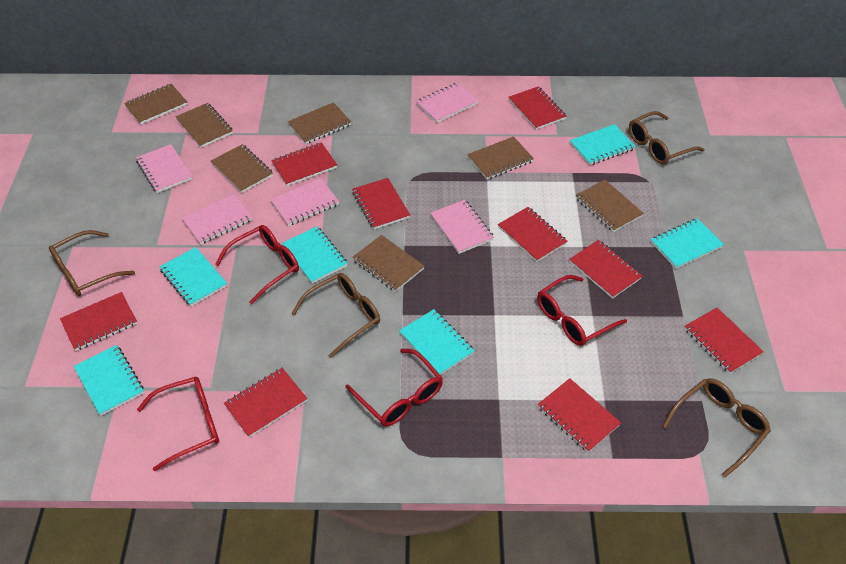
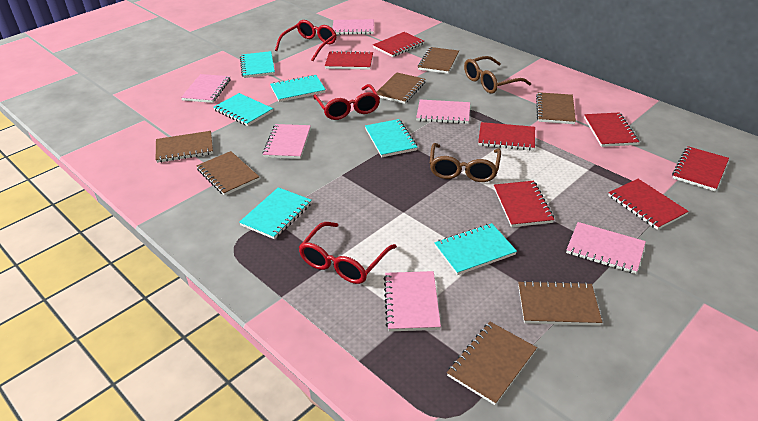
brown glasses: 4 -> 2
pink notebook: 5 -> 6
red glasses: 4 -> 3
red notebook: 9 -> 7

